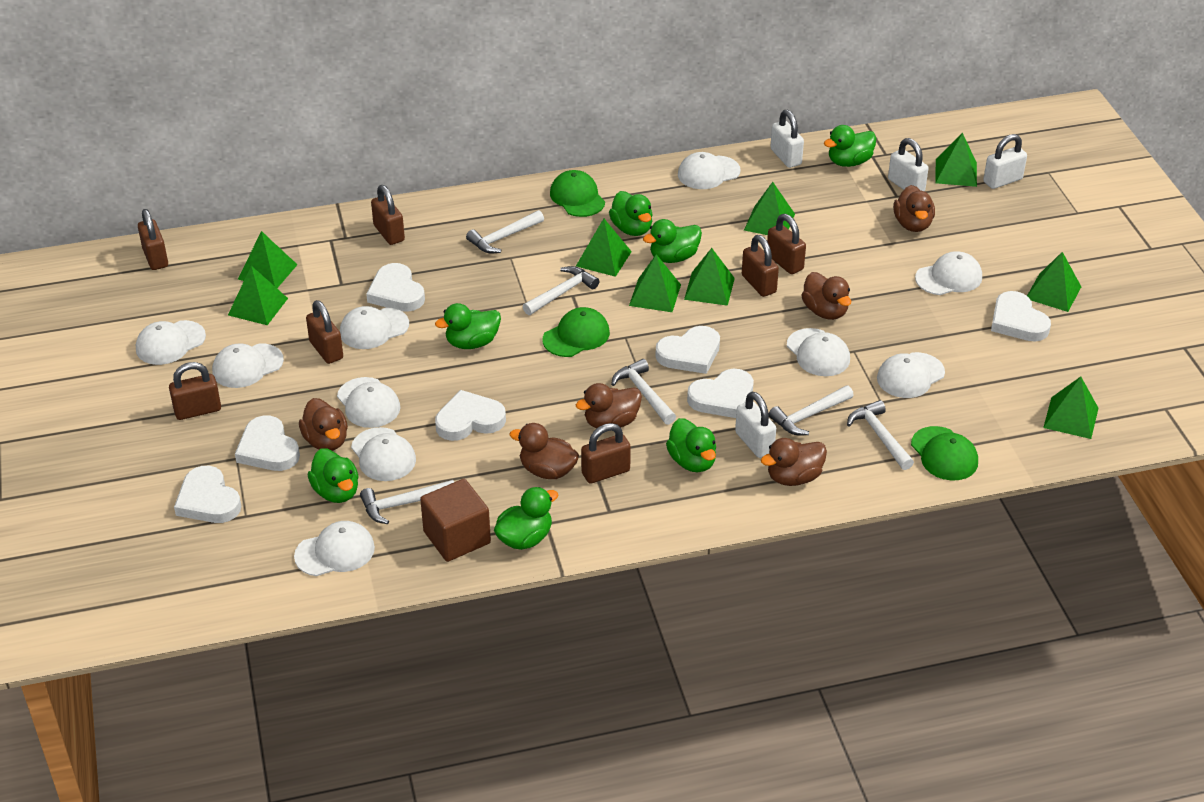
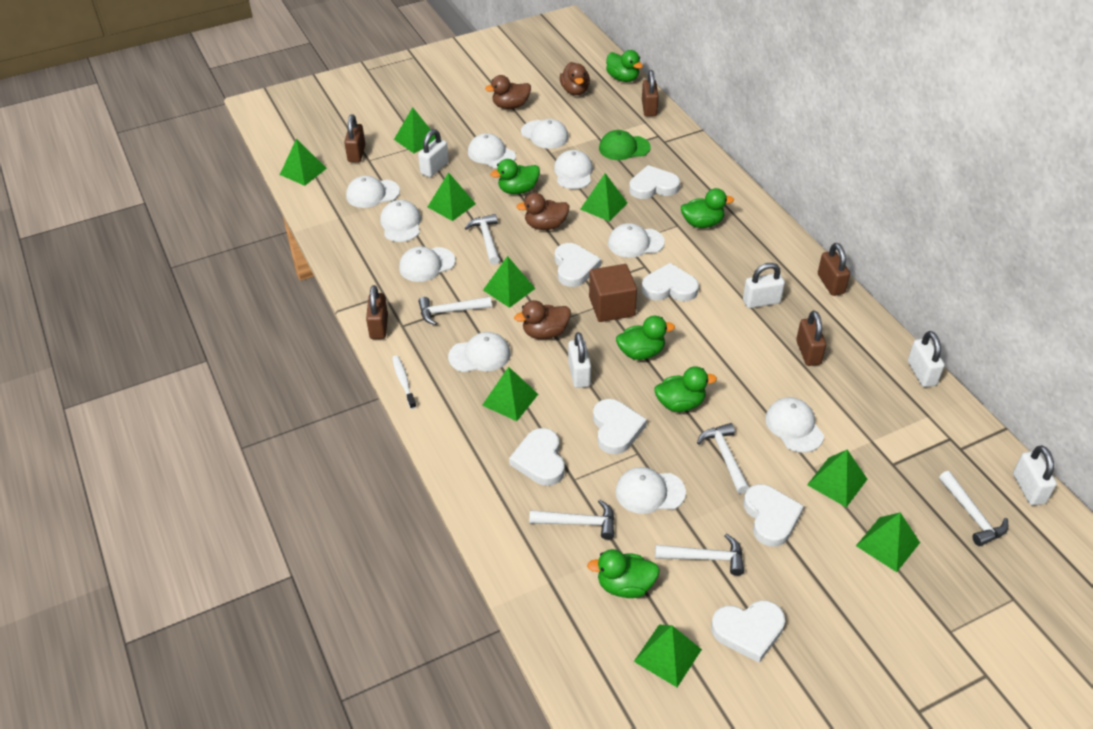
brown duck: 6 -> 4
brown padlock: 7 -> 5
green cap: 3 -> 1
green duck: 7 -> 6
white padlock: 4 -> 5
white toothbrush: 0 -> 1

